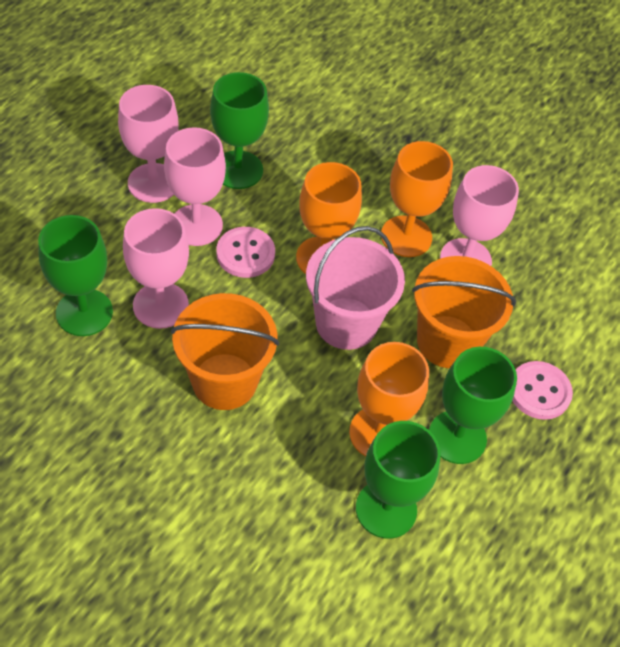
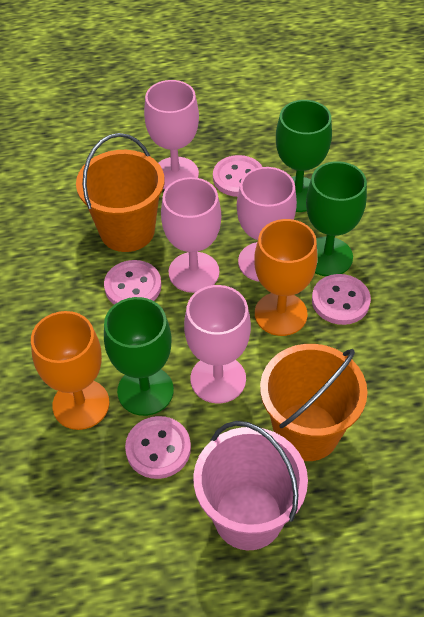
green goblet: 4 -> 3
orange goblet: 3 -> 2
pink button: 2 -> 4

